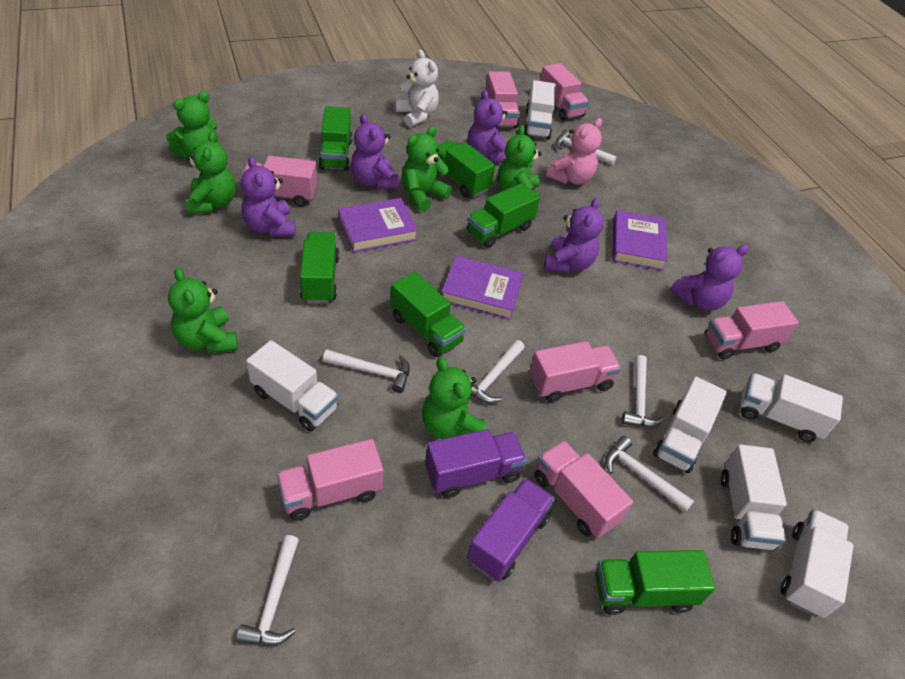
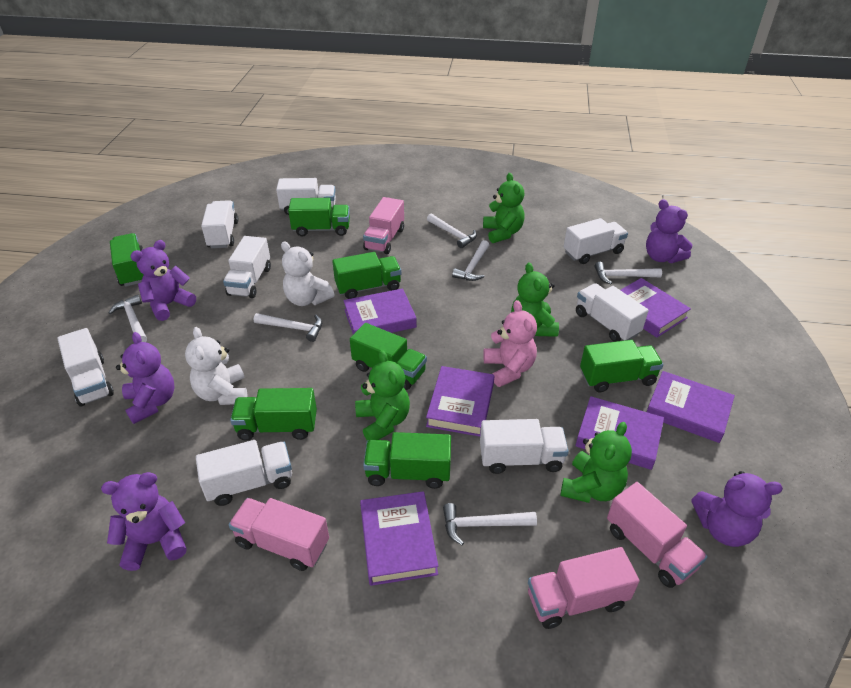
green teddy bear: 6 -> 4
green truck: 6 -> 7
pink truck: 7 -> 4
purple book: 3 -> 6
purple truck: 2 -> 0
white teddy bear: 1 -> 2
white truck: 6 -> 8

